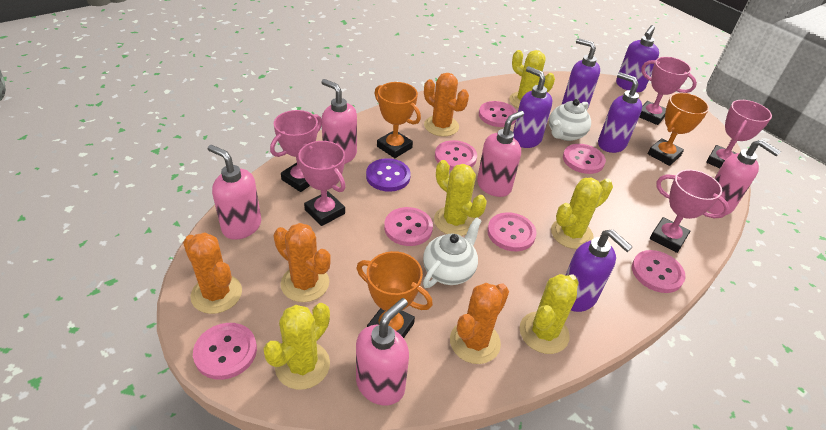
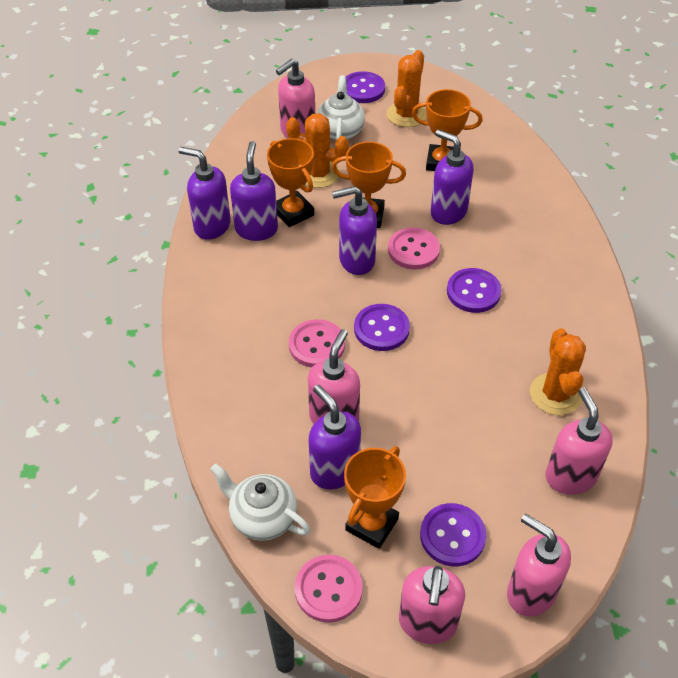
orange cactus: 4 -> 3
orange trophy: 3 -> 4
pink button: 7 -> 3
pink trophy: 5 -> 0
purple button: 1 -> 4
yellow cactus: 5 -> 0

